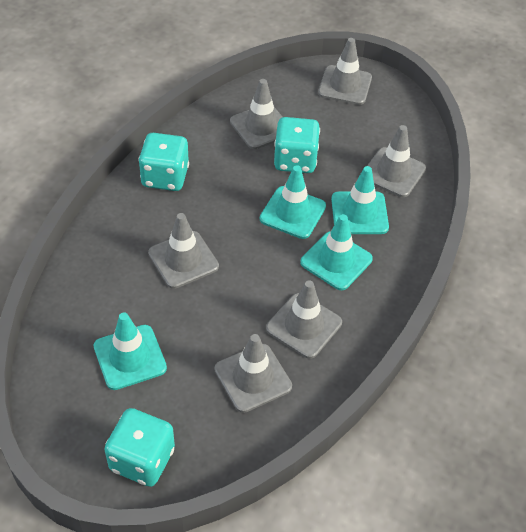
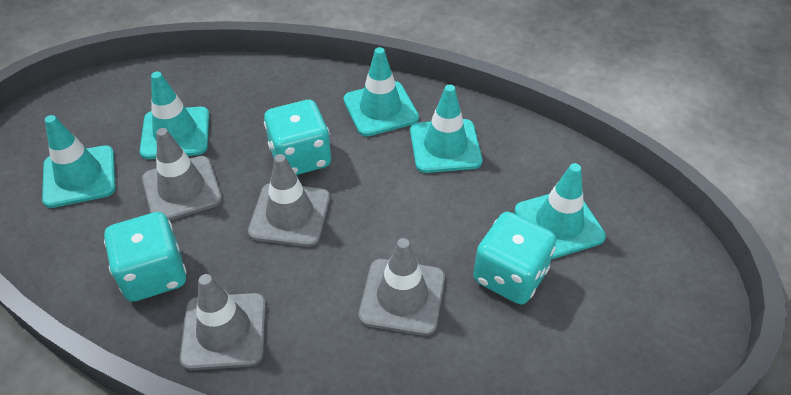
grey traffic cone: 6 -> 4
turquoise traffic cone: 4 -> 5

